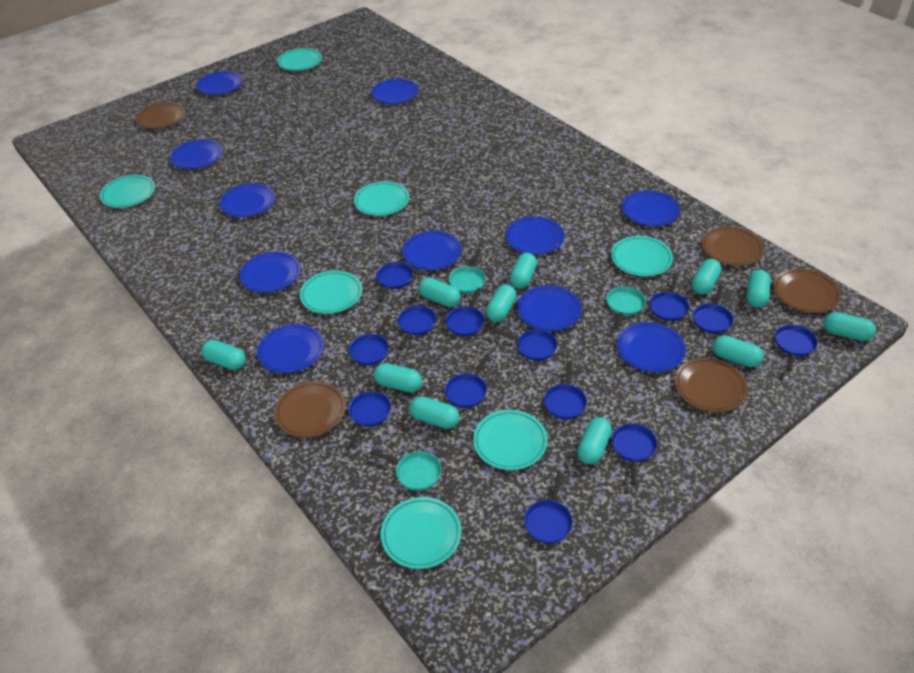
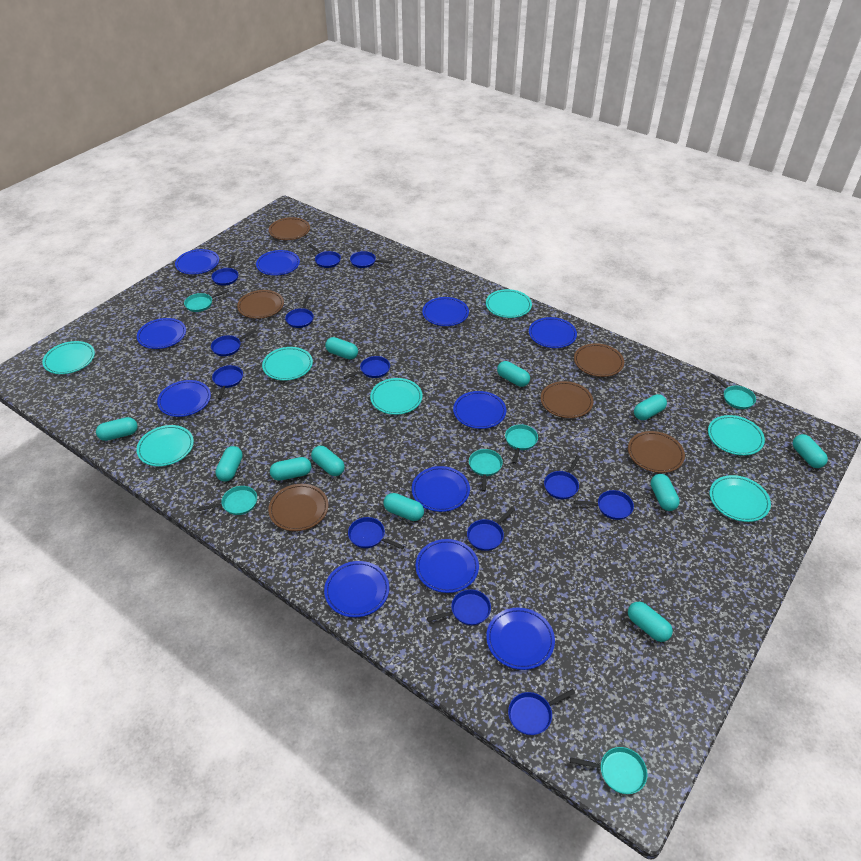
brown plate: 5 -> 6
turquoise pan: 3 -> 6

